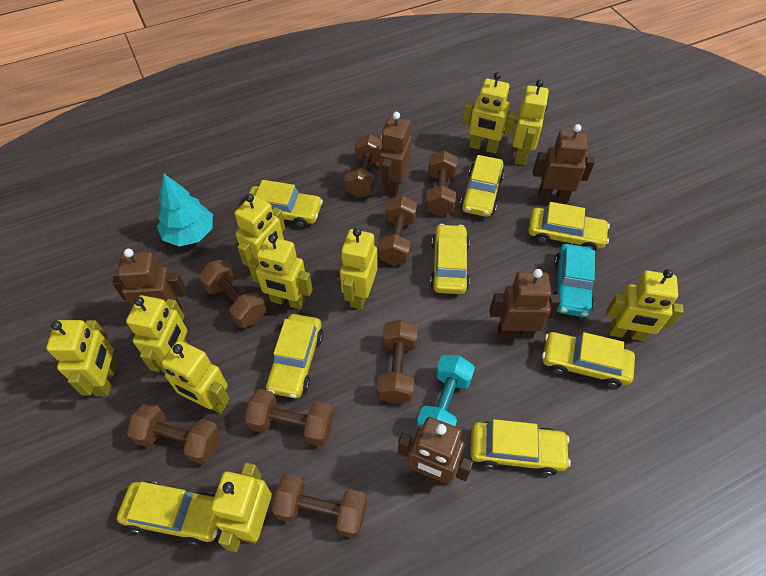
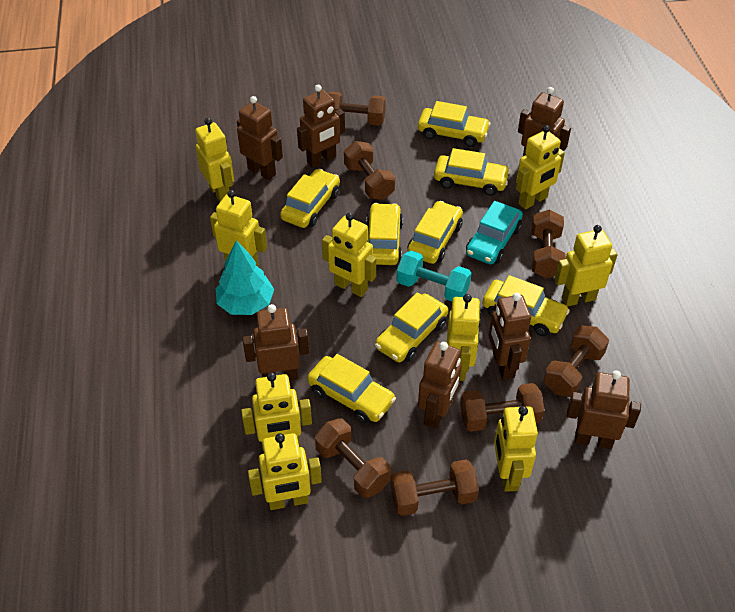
brown dumbbell: 8 -> 7
brown robot: 5 -> 7
yellow robot: 10 -> 9

